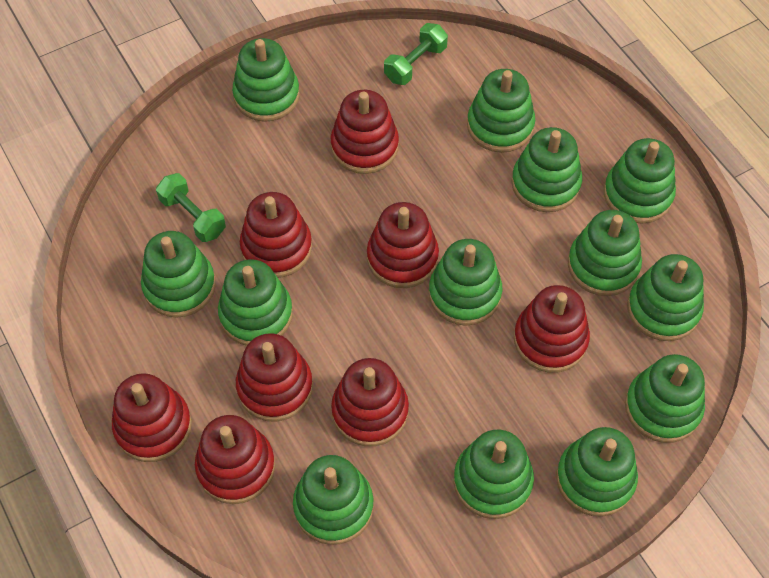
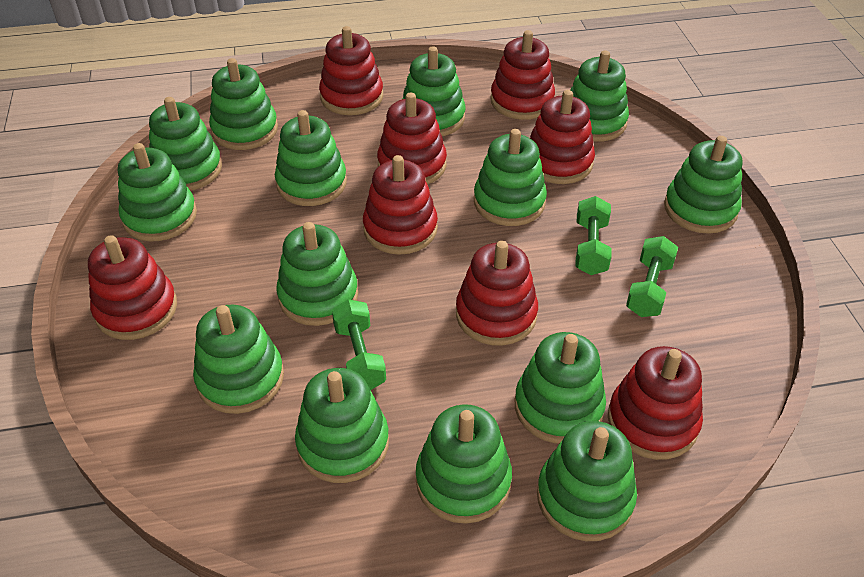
green dumbbell: 2 -> 3
green stacking toy: 13 -> 14

